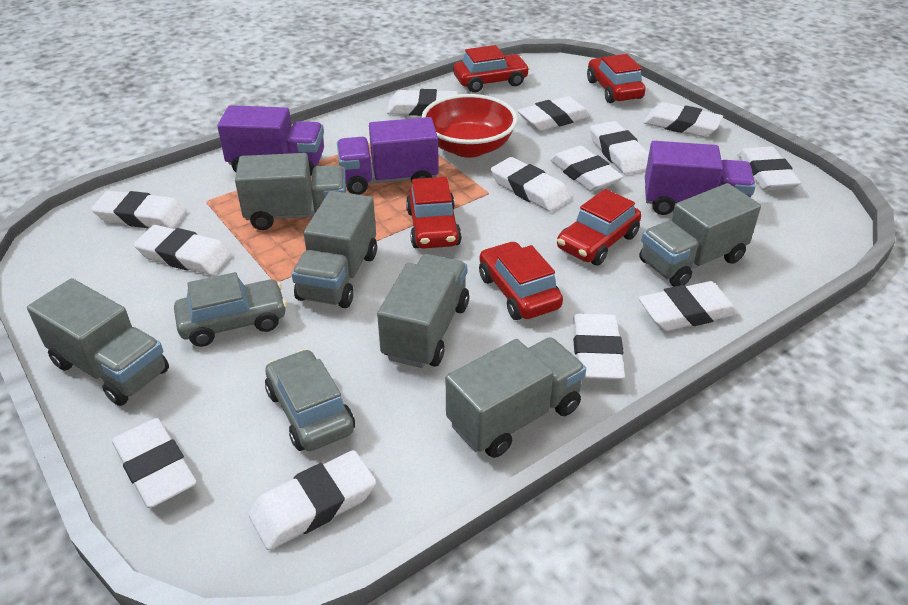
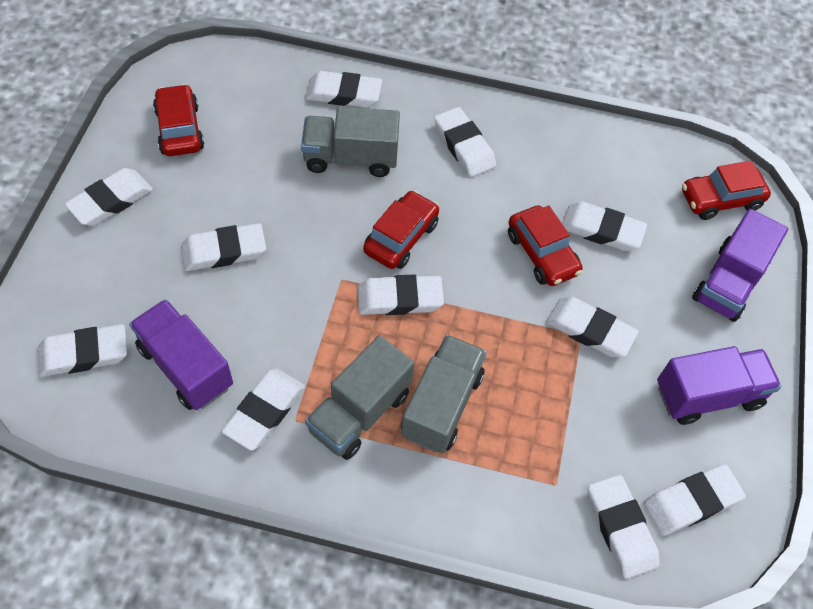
grey car: 2 -> 0
grey truck: 6 -> 3
red bowl: 1 -> 0
red car: 5 -> 4
white eraser: 13 -> 11

